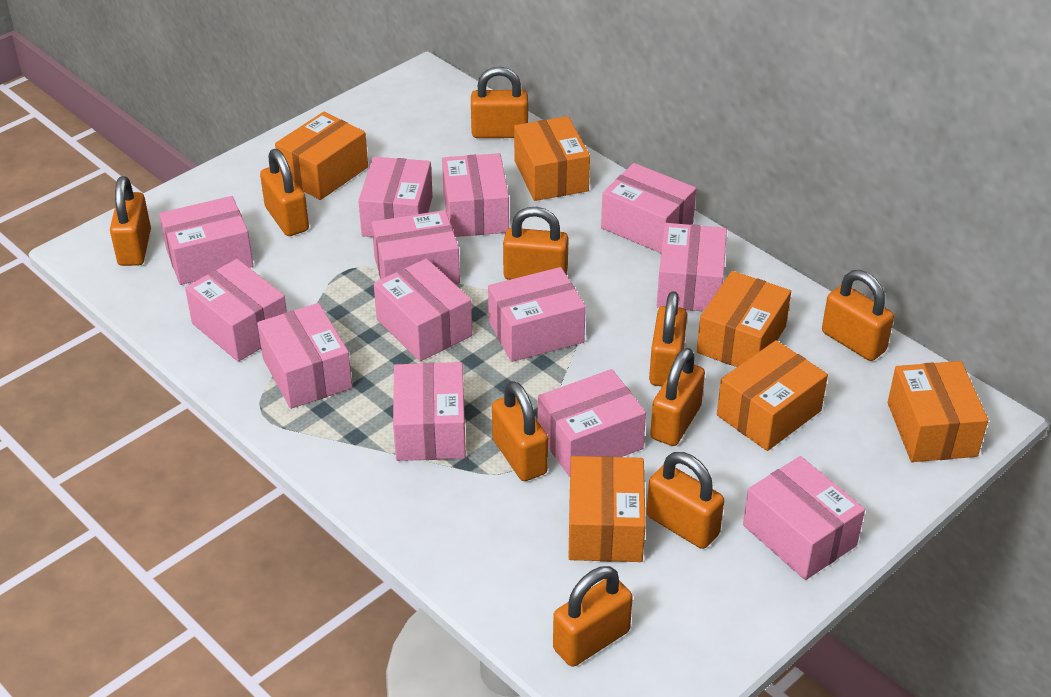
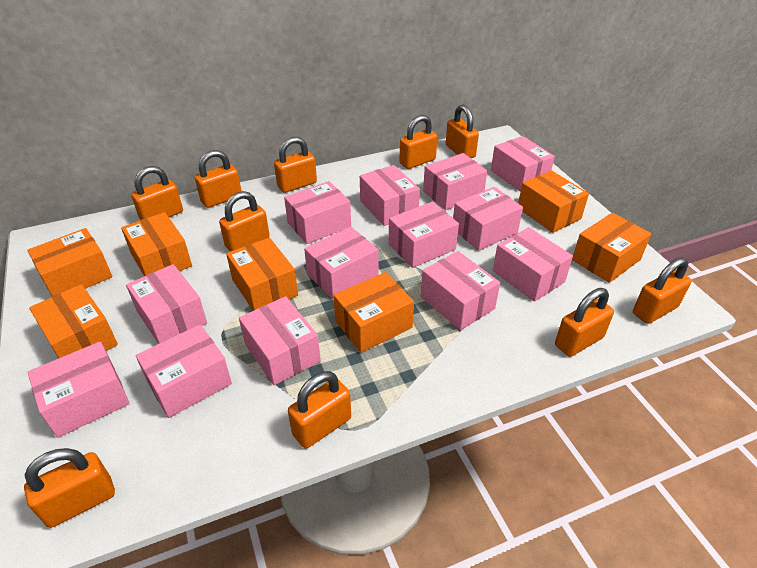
orange box: 6 -> 7

